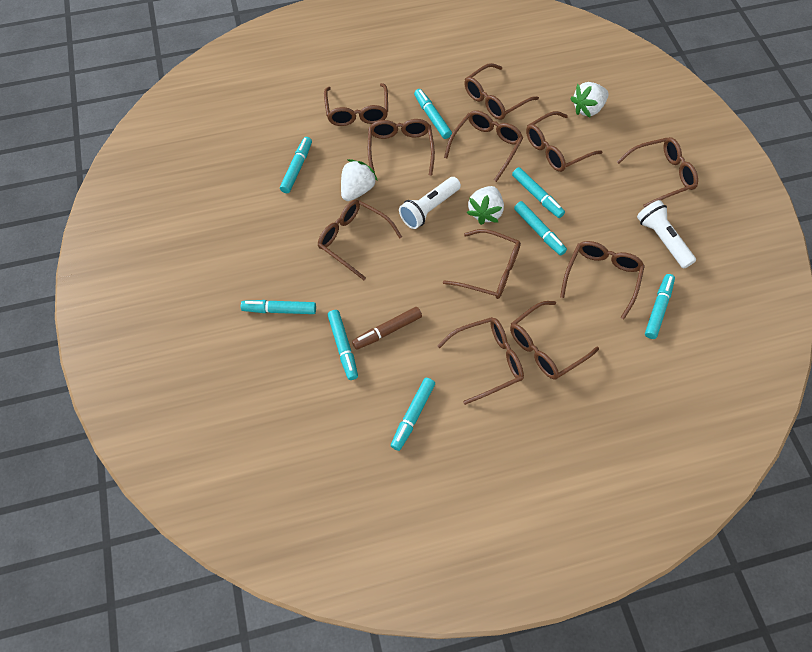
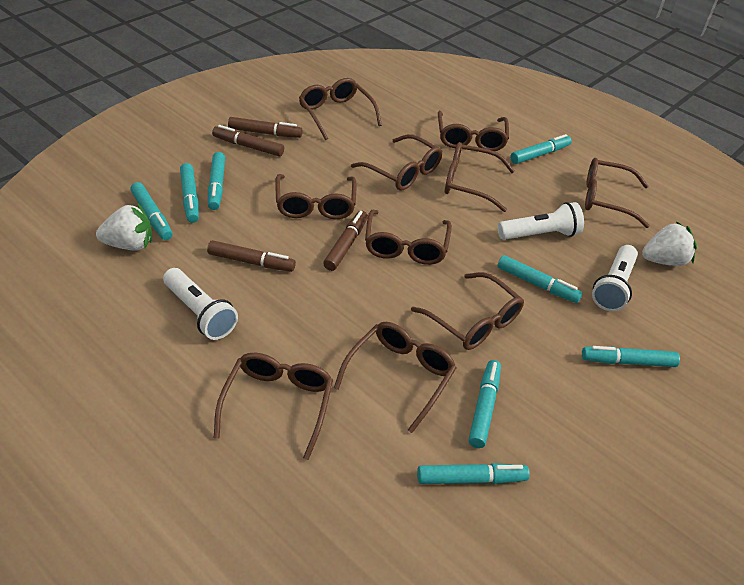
brown glasses: 11 -> 10
brown marker: 1 -> 4
white flashlight: 2 -> 3
white strawberry: 3 -> 2

